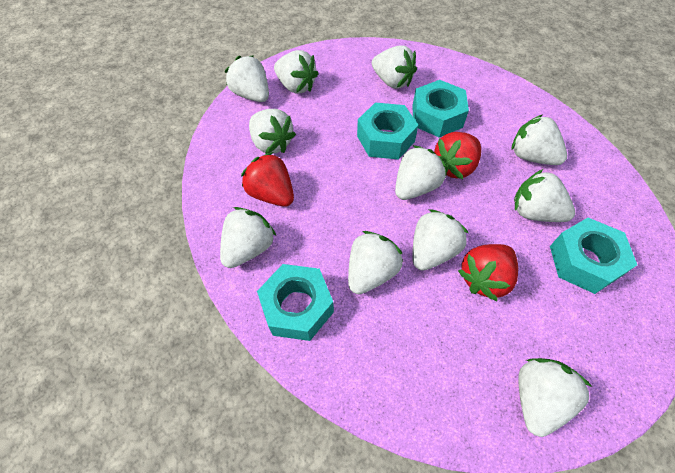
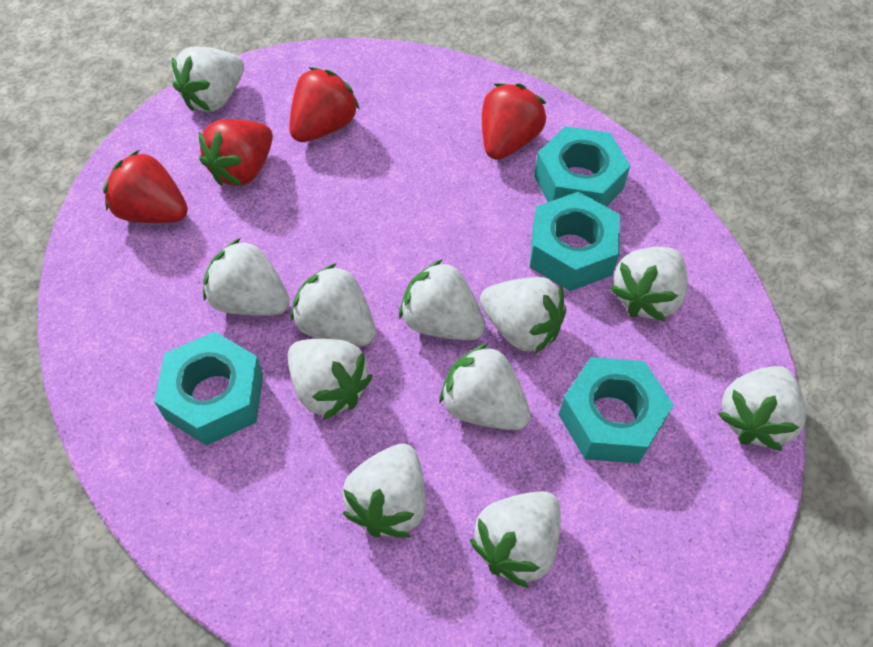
red strawberry: 3 -> 4

